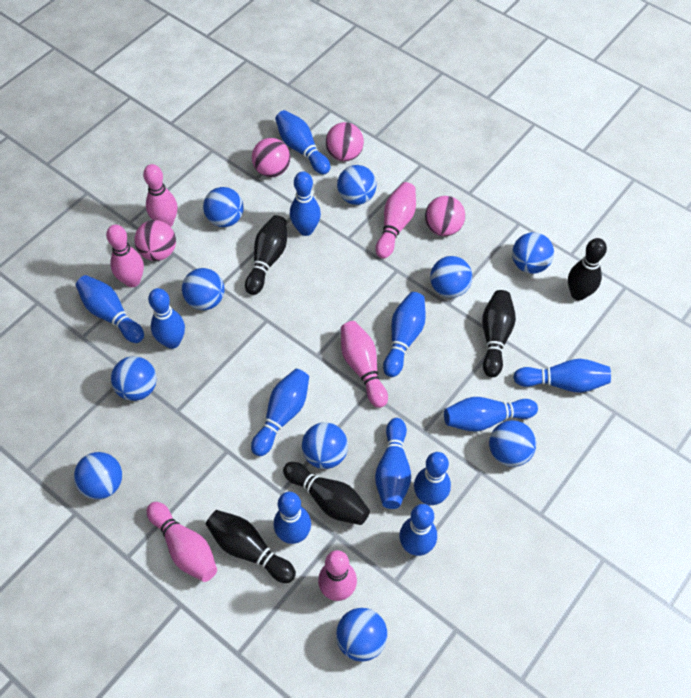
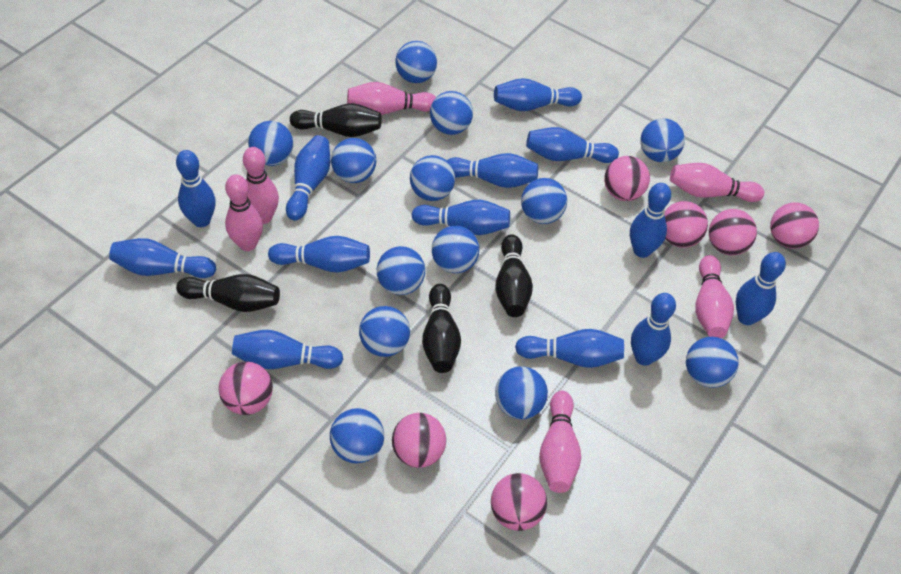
black bowling pin: 5 -> 4
blue ball: 10 -> 13
blue bowling pin: 12 -> 13
pink ball: 4 -> 7

